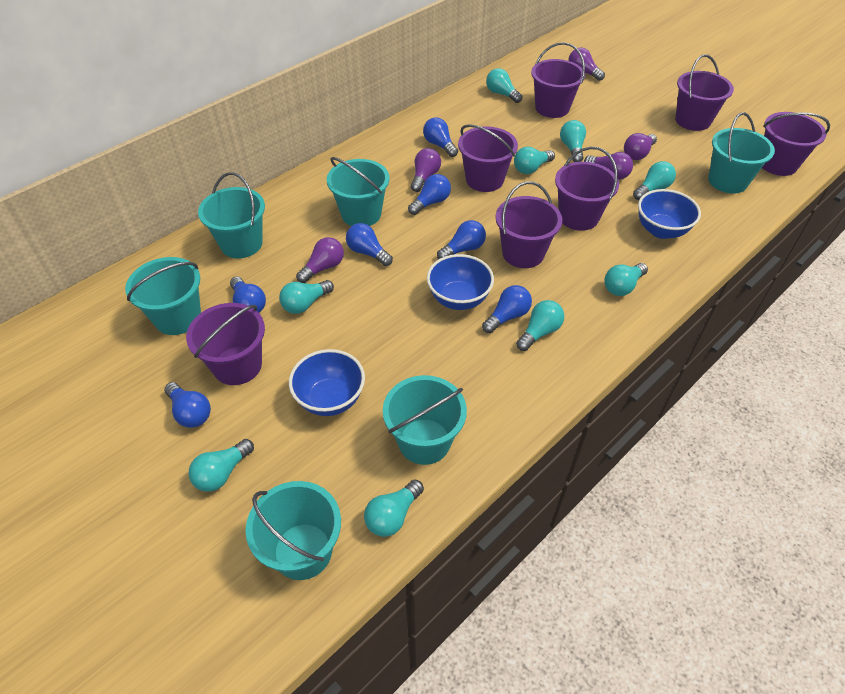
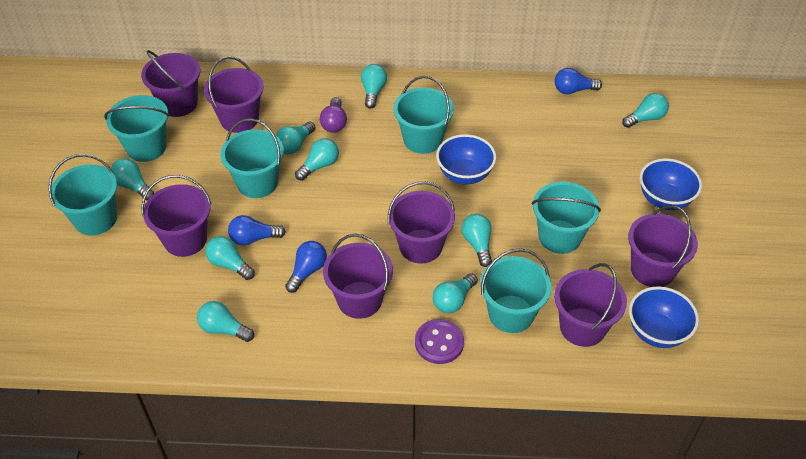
blue light bulb: 7 -> 3
purple button: 0 -> 1
purple light bulb: 5 -> 1

